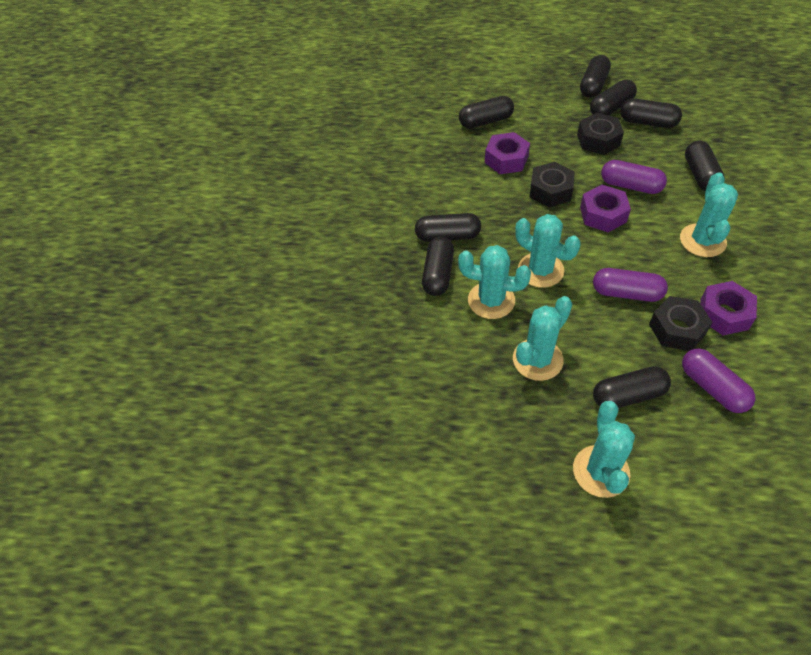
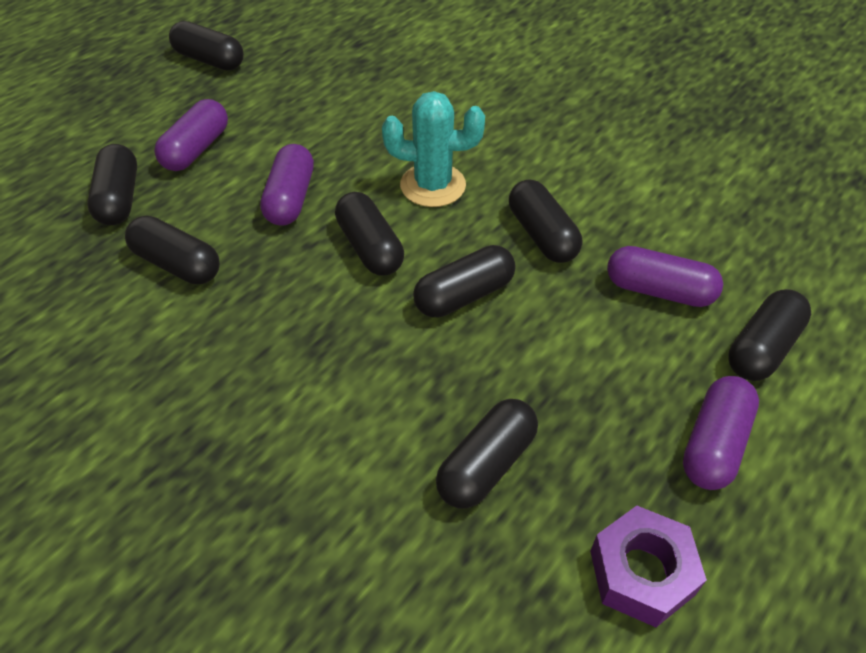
black nut: 3 -> 0
purple capsule: 3 -> 4
purple nut: 3 -> 1
turquoise cactus: 5 -> 1

